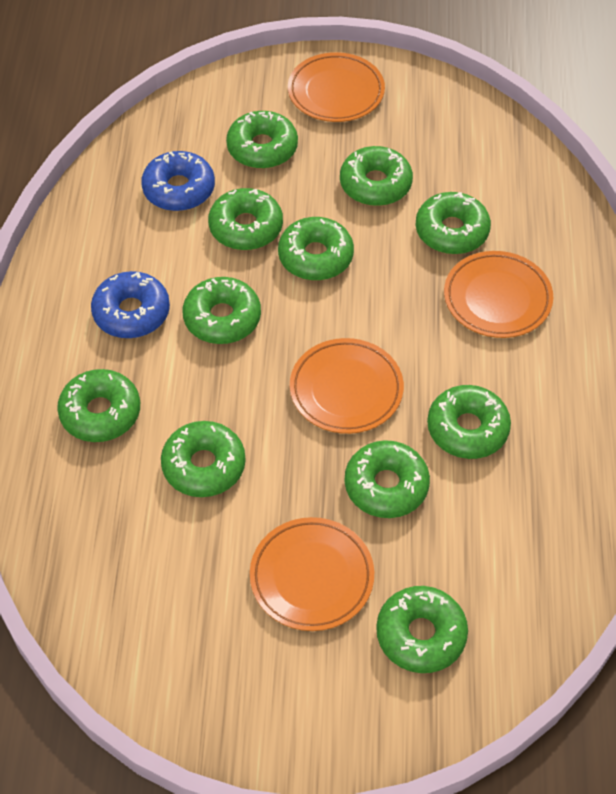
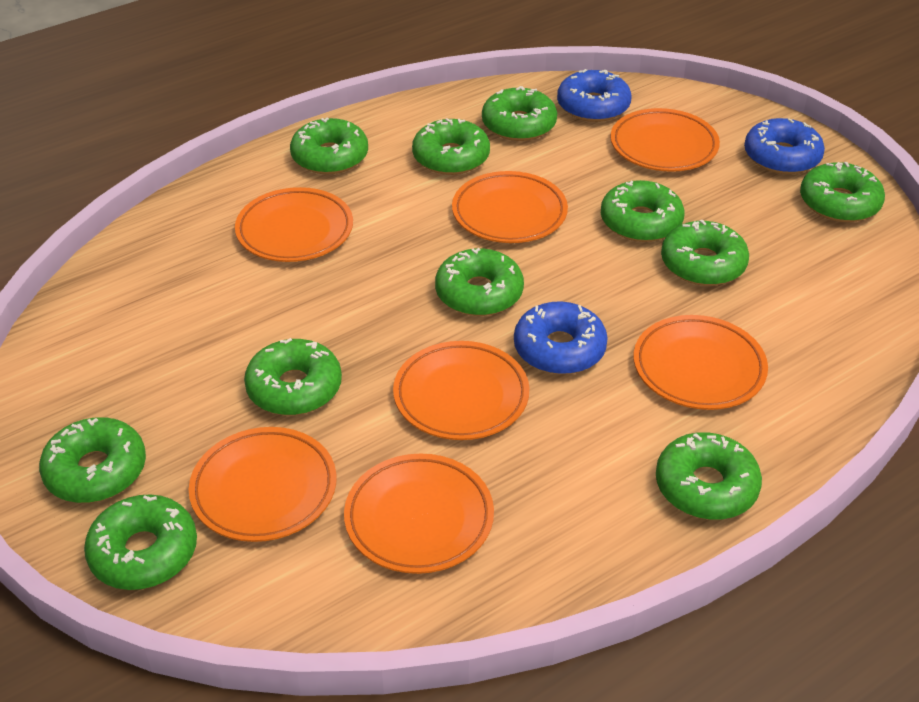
blue donut: 2 -> 3
orange plate: 4 -> 7

